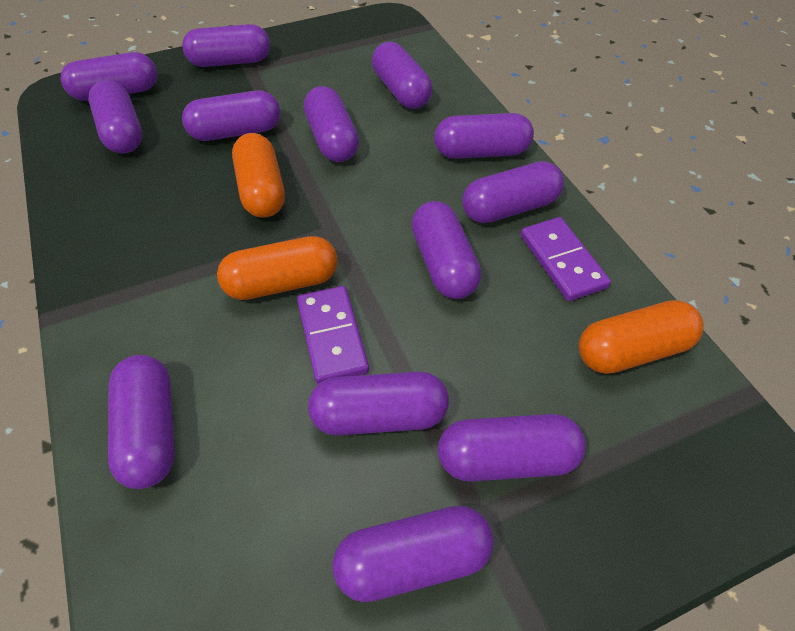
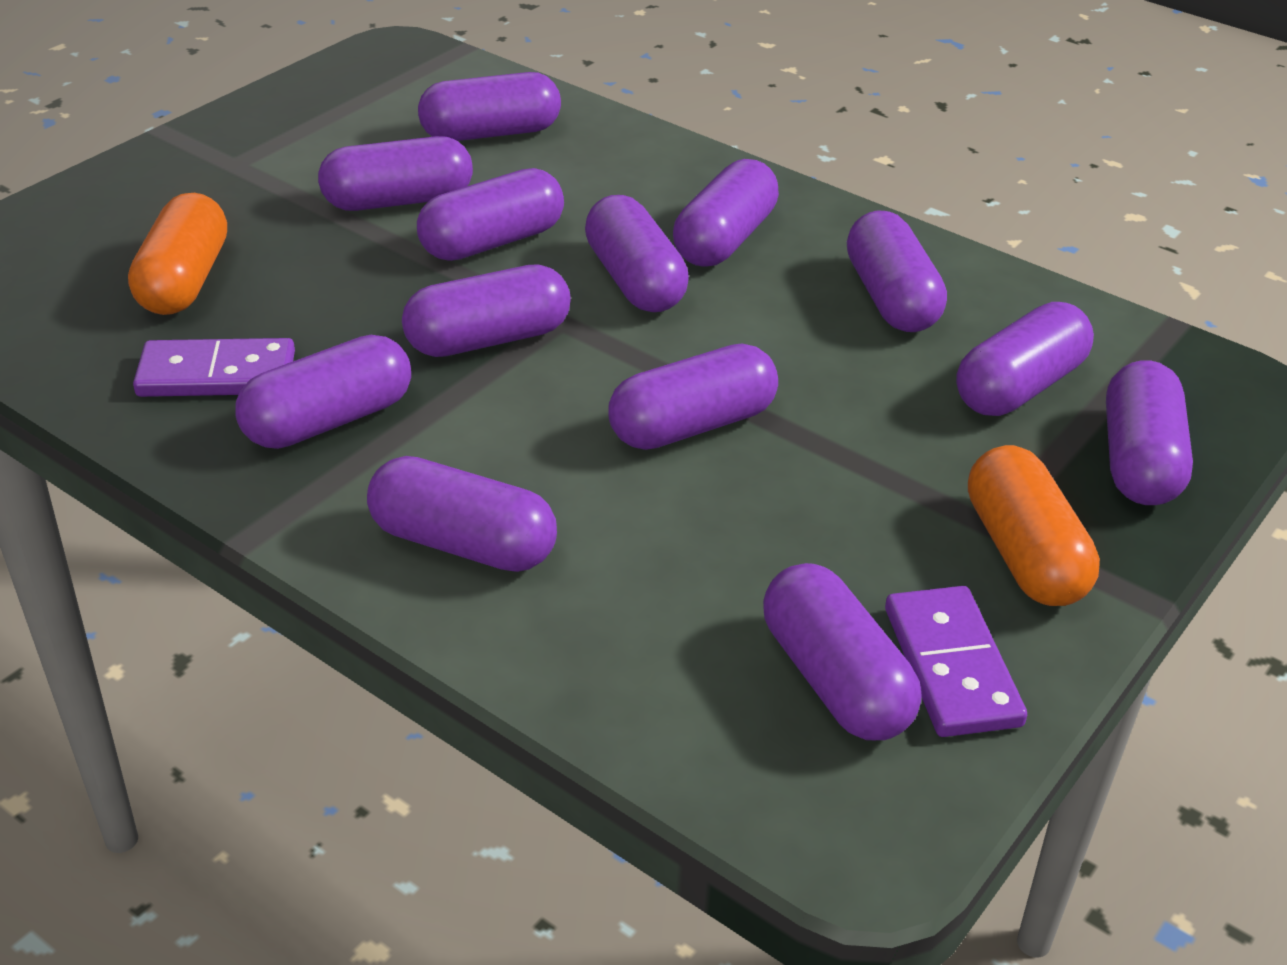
orange capsule: 3 -> 2

